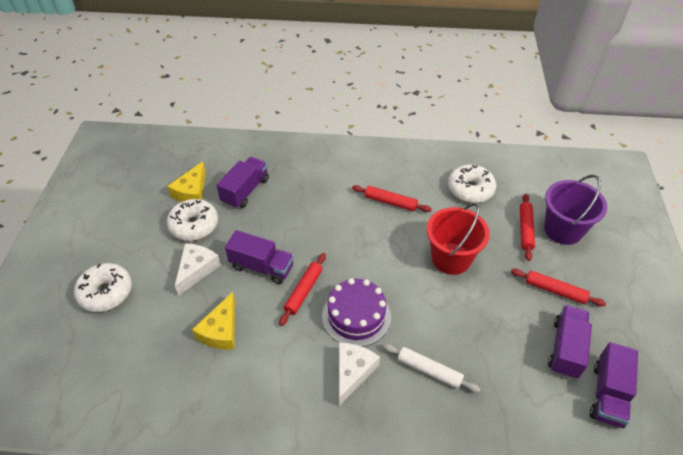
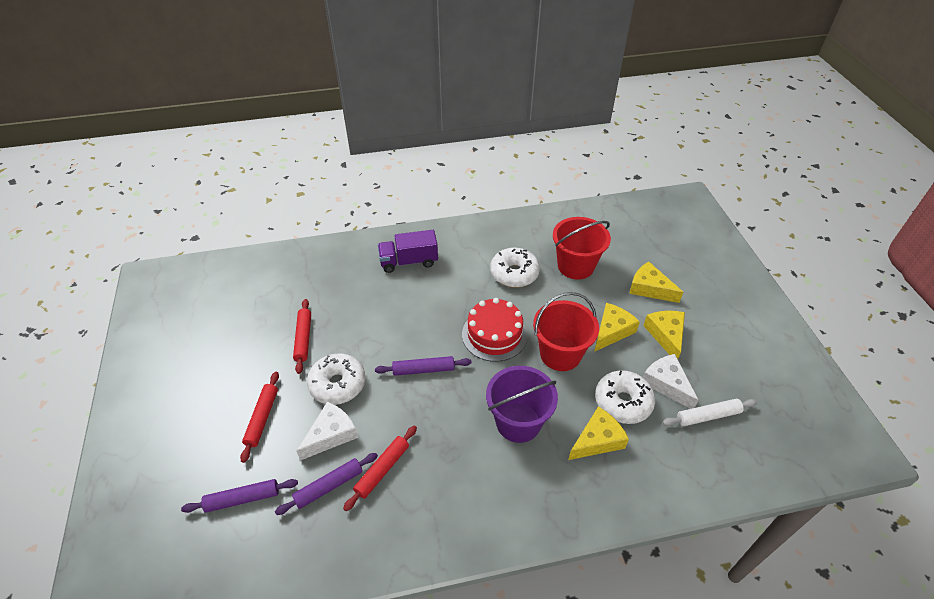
purple cake: 1 -> 0
purple rolling pin: 0 -> 3
purple truck: 4 -> 1
red bucket: 1 -> 2
red cake: 0 -> 1
red rolling pin: 4 -> 3
yellow cheese: 2 -> 4

